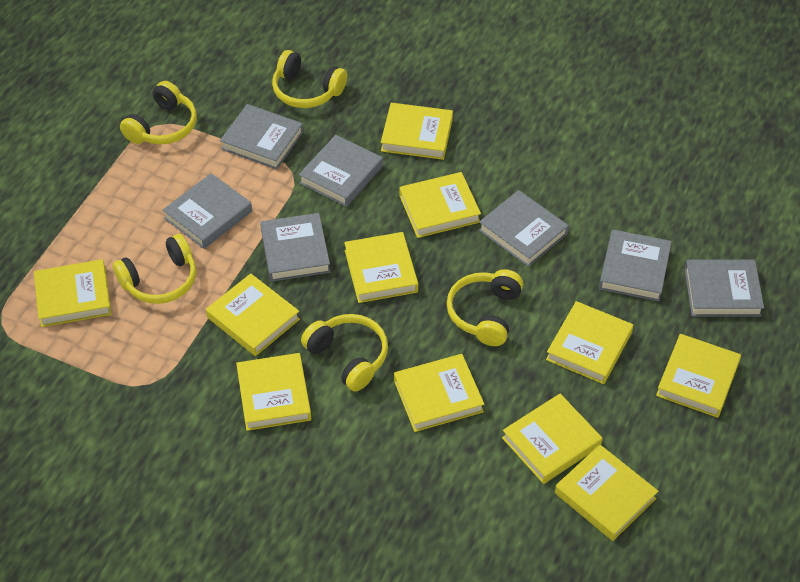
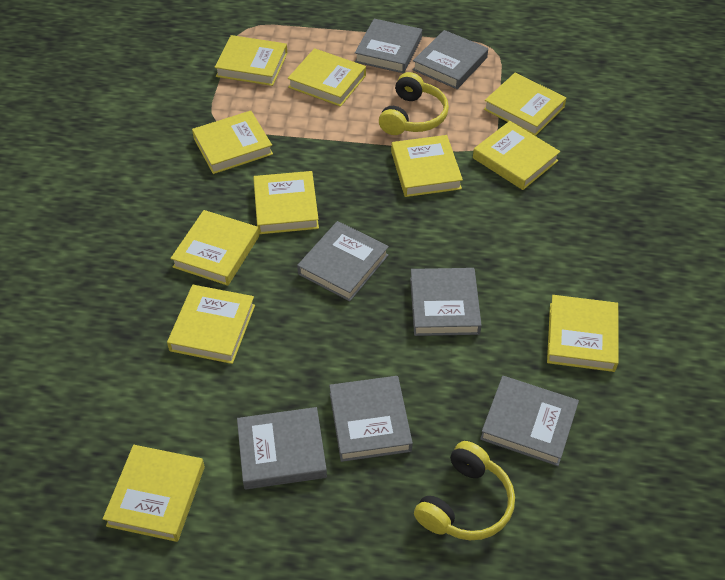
yellow headphones: 5 -> 2

